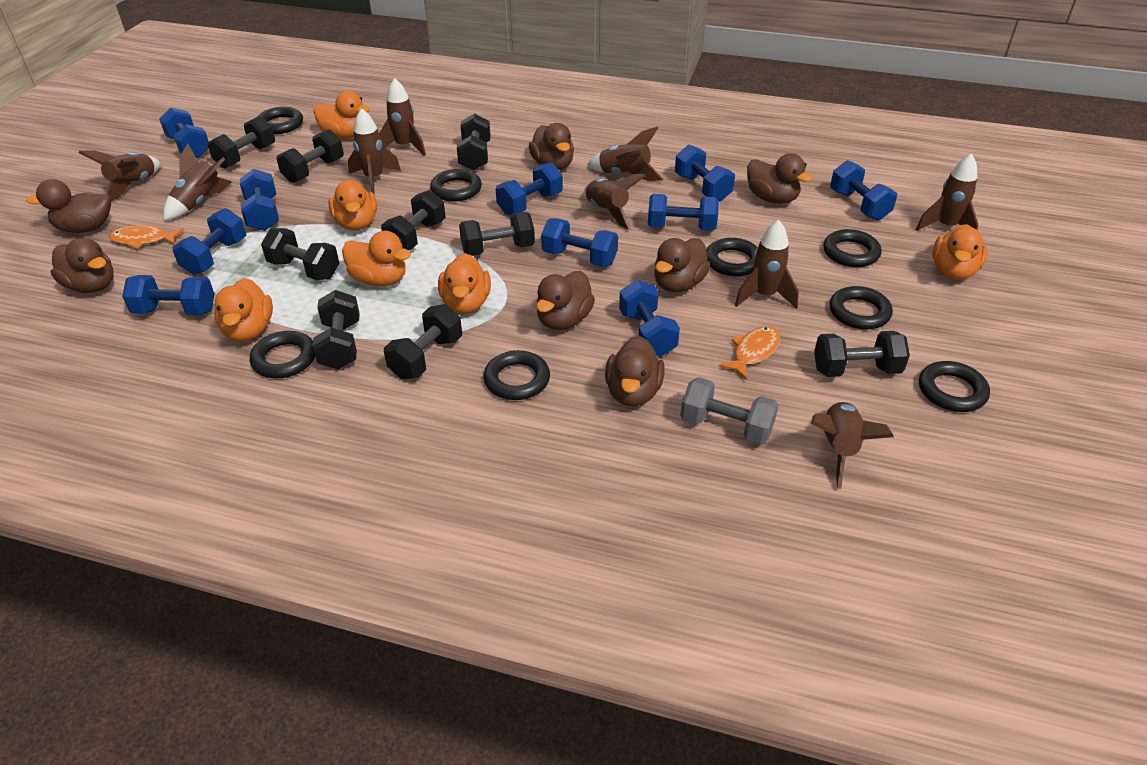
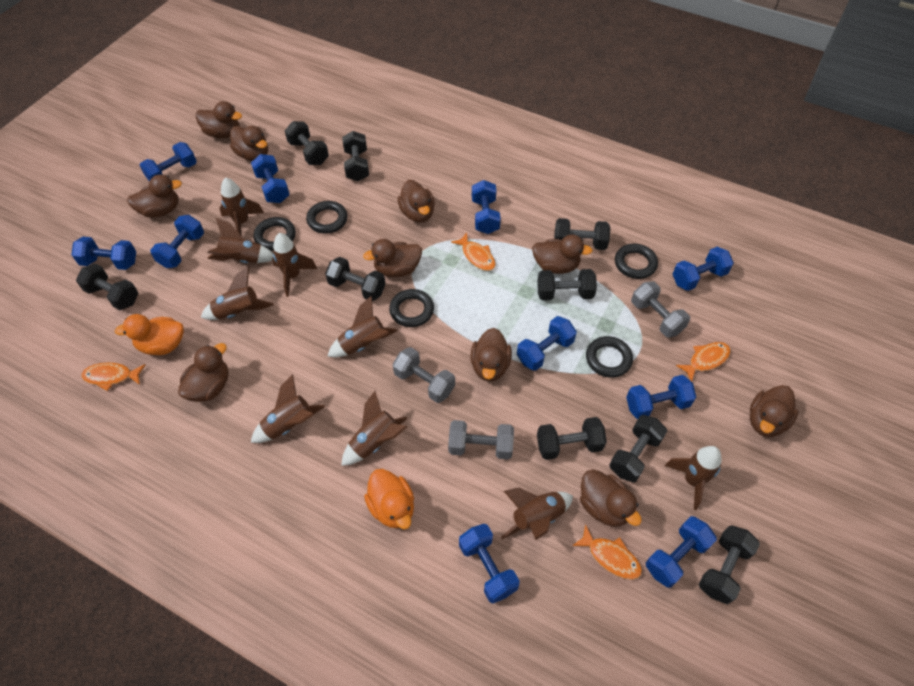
black ring: 8 -> 5
brown duck: 7 -> 10
grey dumbbell: 1 -> 3
orange duck: 6 -> 2
orange fish: 2 -> 4

